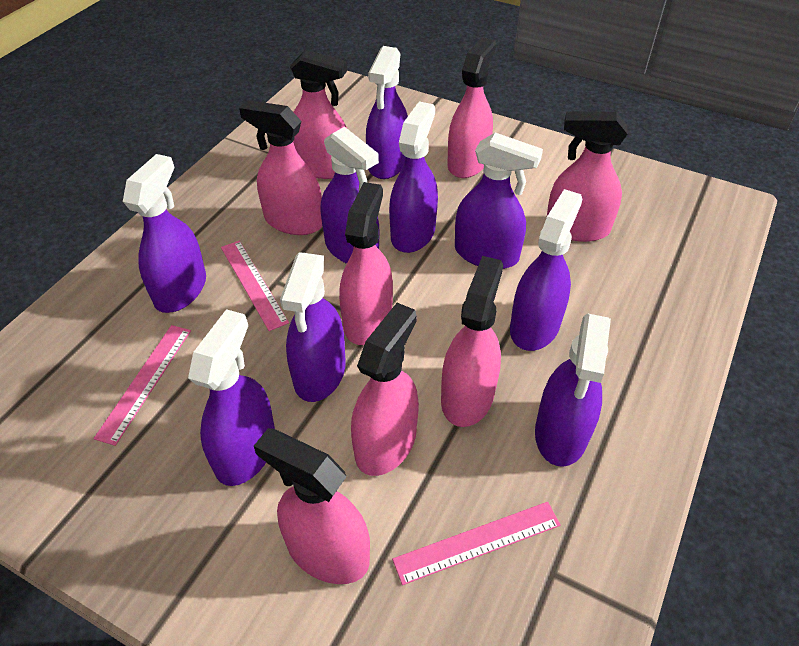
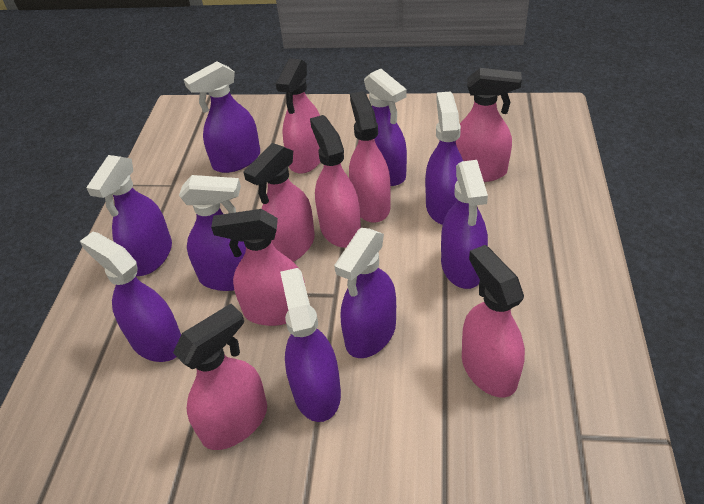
pink ruler: 3 -> 0

